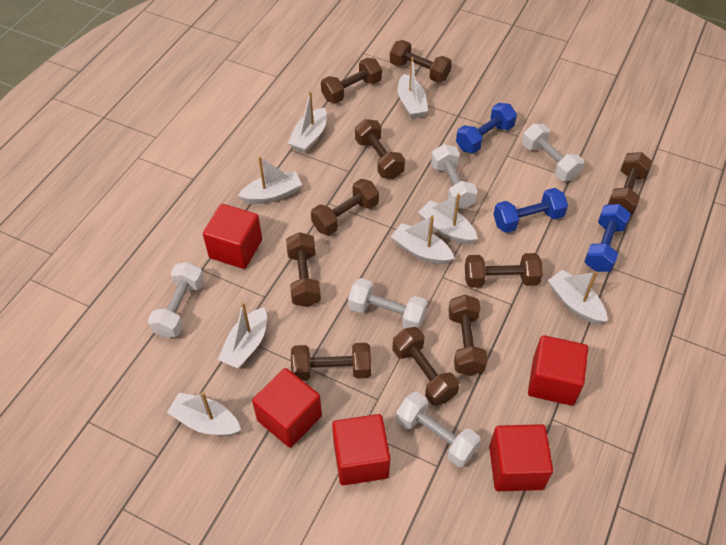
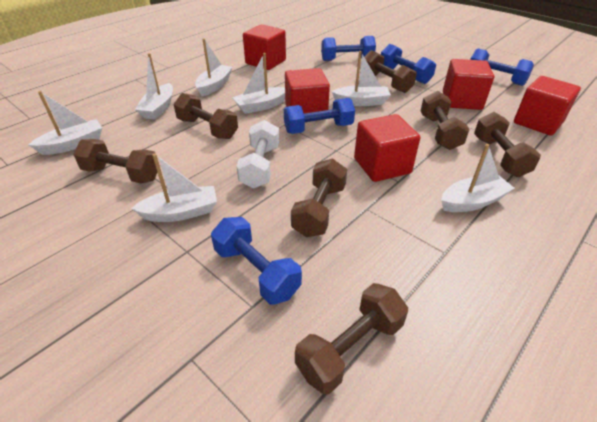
blue dumbbell: 3 -> 5
brown dumbbell: 10 -> 7
white boat: 8 -> 7
white dumbbell: 5 -> 1

